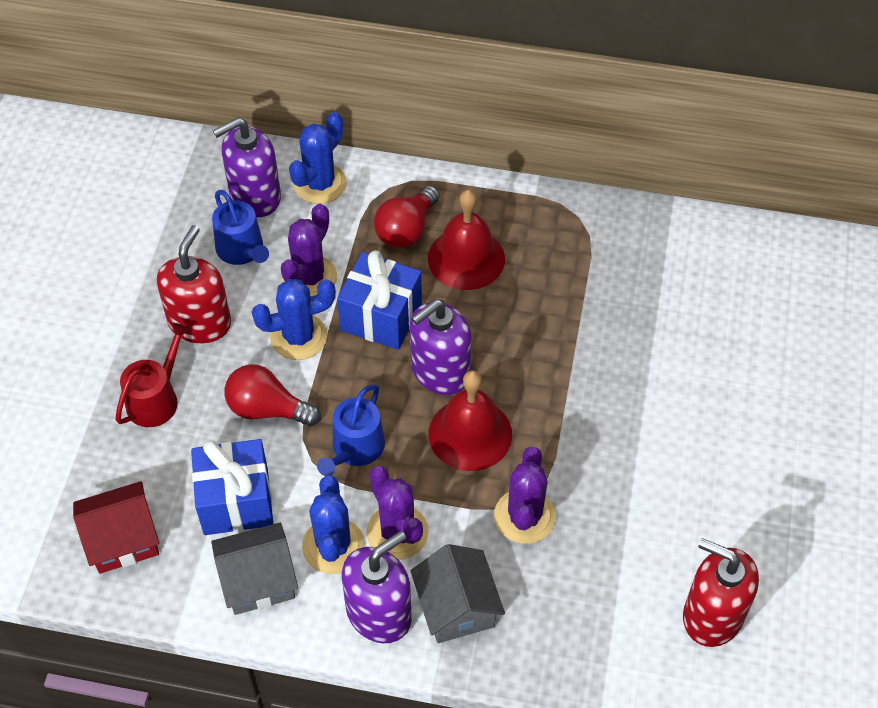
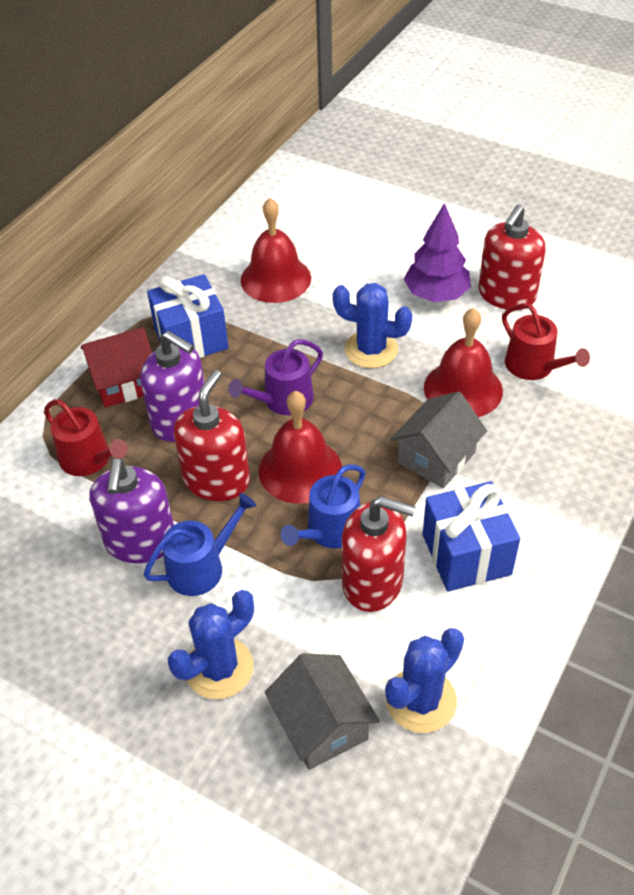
purple cactus: 3 -> 0
purple soap dispenser: 3 -> 2
purple tree: 0 -> 1
purple watering can: 0 -> 1
red bell: 2 -> 3
red light bulb: 2 -> 0
red soap dispenser: 2 -> 3
red watering can: 1 -> 2

